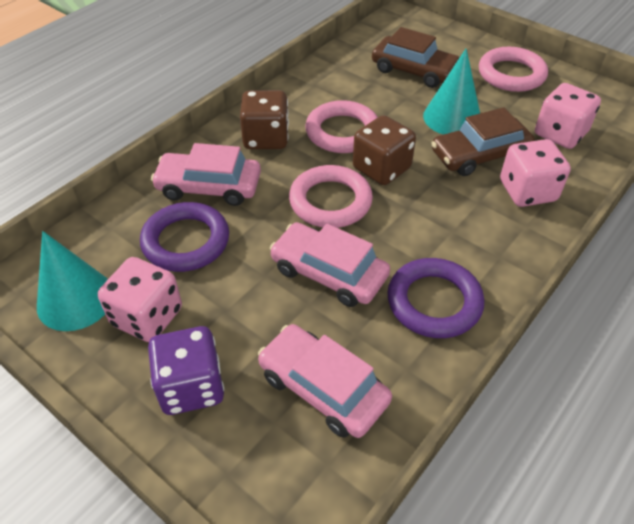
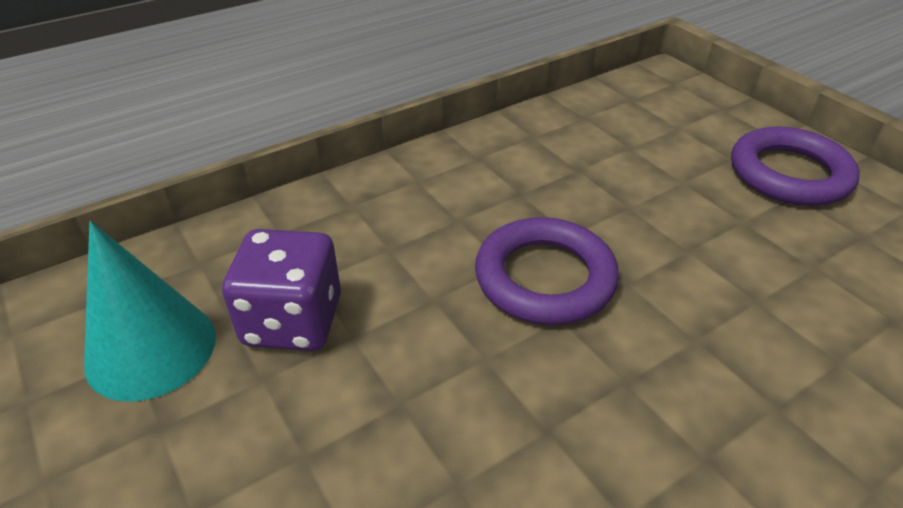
brown car: 2 -> 0
brown dice: 2 -> 0
pink car: 3 -> 0
pink dice: 3 -> 0
pink ring: 3 -> 0
turquoise cone: 2 -> 1

